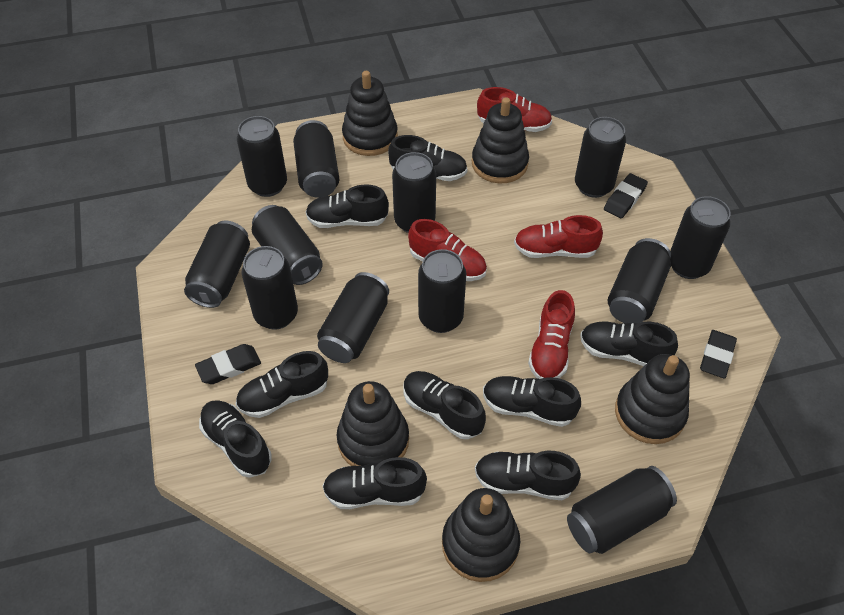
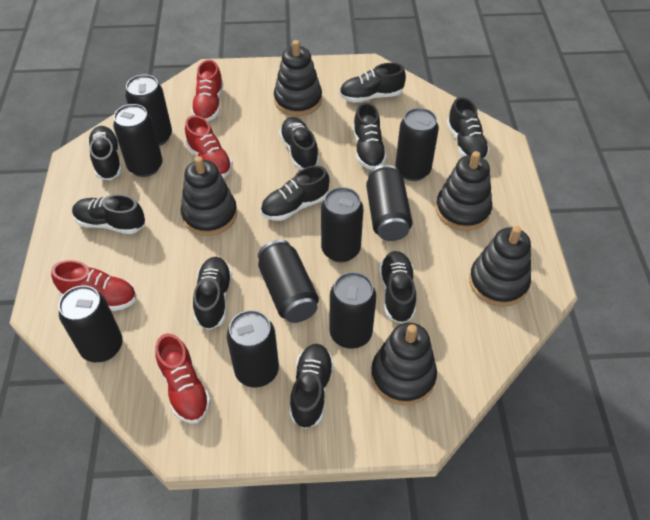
black can: 12 -> 9
black eraser: 3 -> 0
black shoe: 9 -> 10

